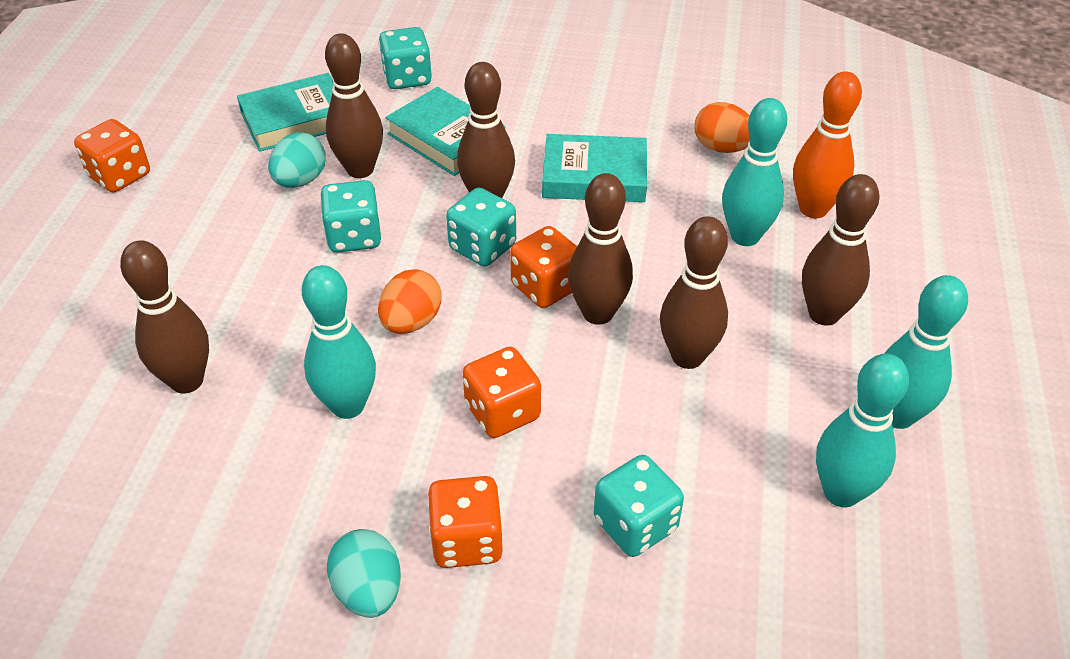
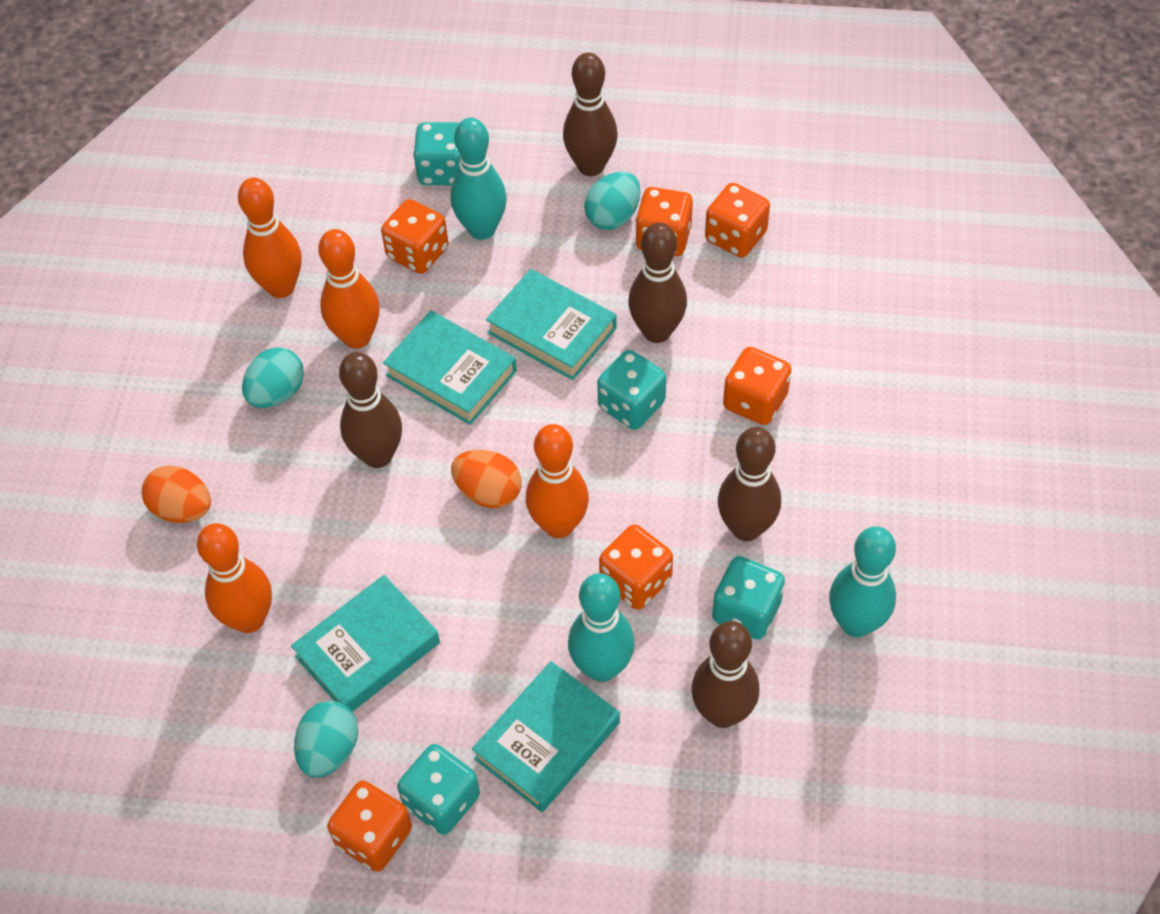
brown bowling pin: 6 -> 5
orange bowling pin: 1 -> 4
orange dice: 4 -> 6
turquoise book: 3 -> 4
turquoise bowling pin: 4 -> 3
turquoise egg: 2 -> 3

